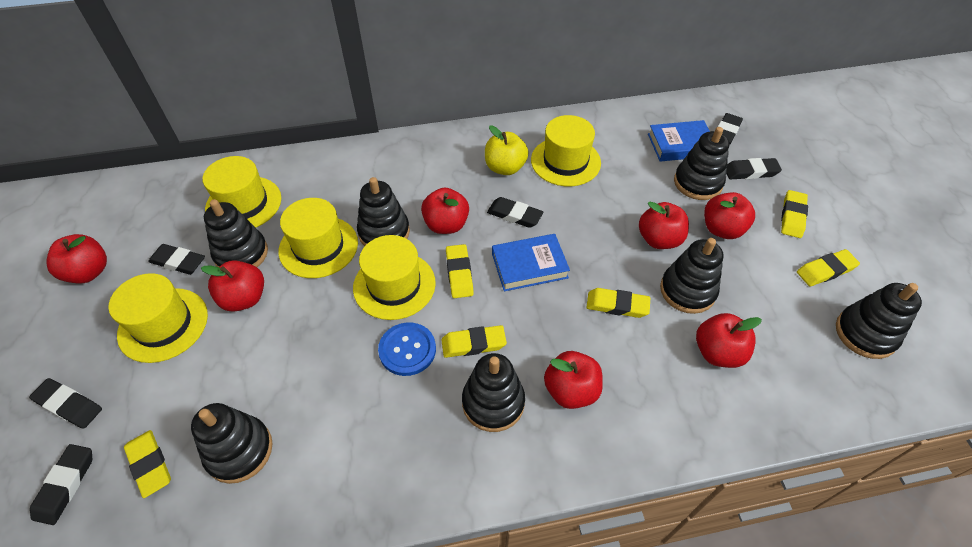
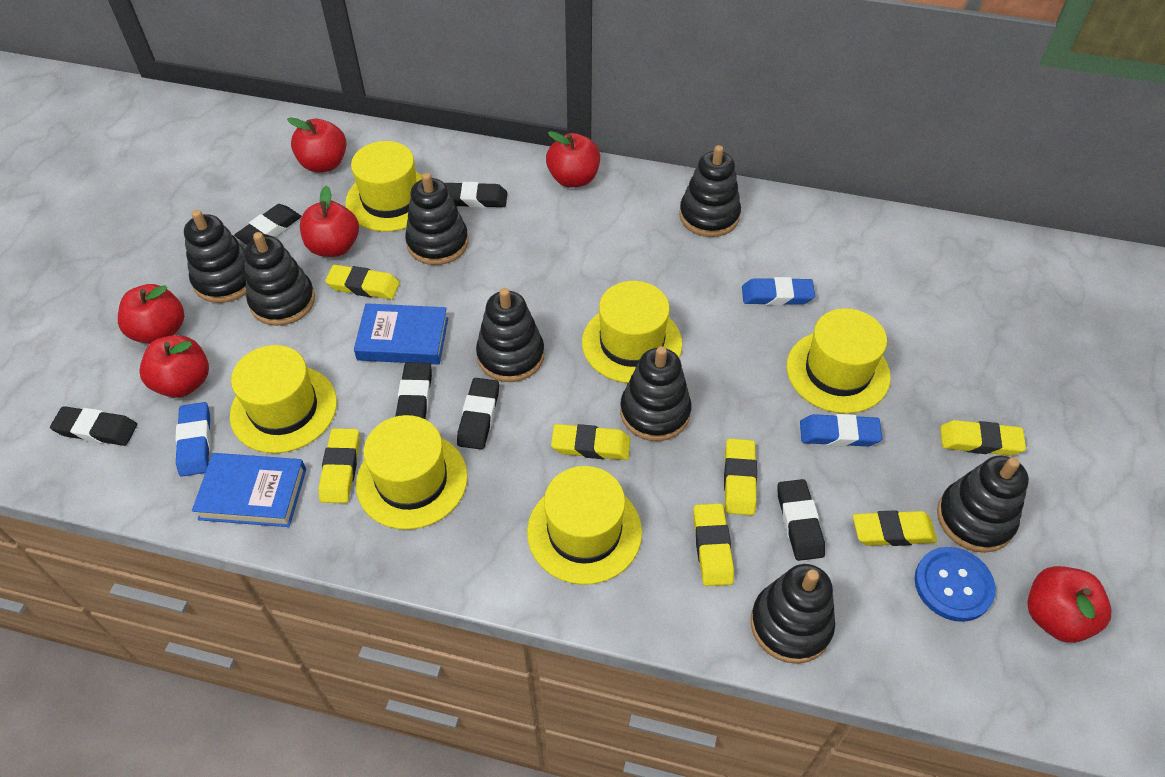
black stacking toy: 7 -> 8
blue eraser: 0 -> 3
red apple: 7 -> 6
yellow apple: 1 -> 0
yellow eraser: 6 -> 7
yellow hat: 5 -> 6

